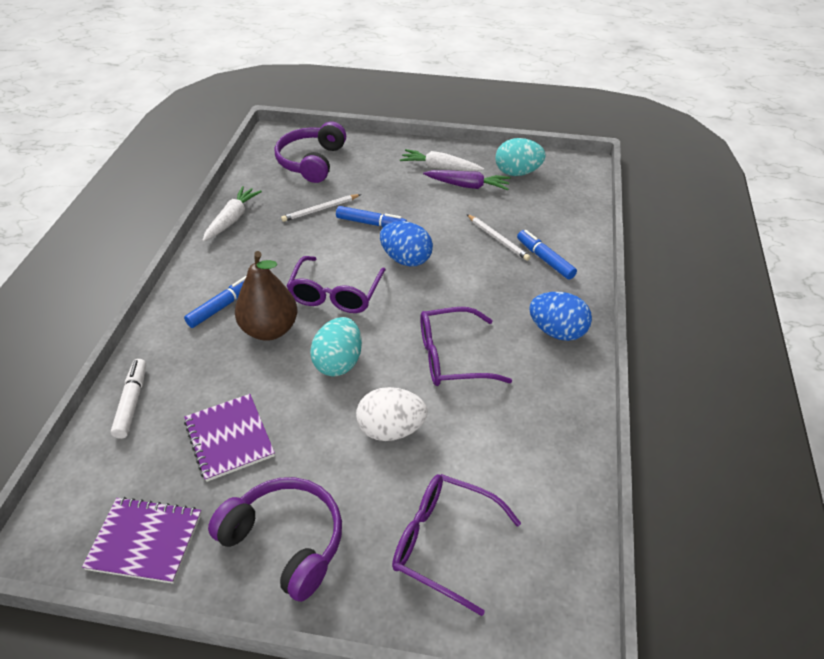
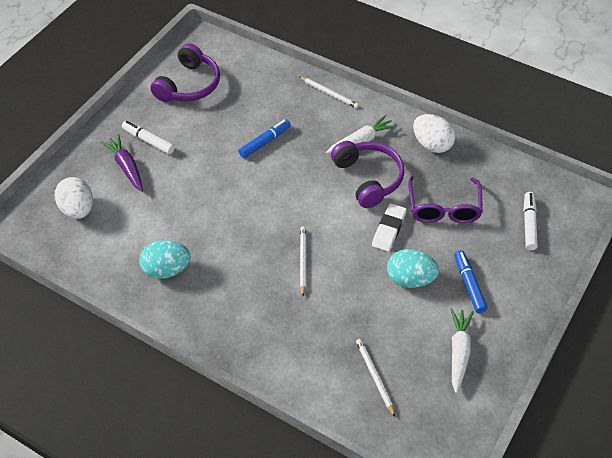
blue egg: 2 -> 0
blue marker: 3 -> 2
brown pear: 1 -> 0
purple glasses: 3 -> 1
purple notebook: 2 -> 0
white egg: 1 -> 2
white eraser: 0 -> 1
white marker: 1 -> 2
white pencil: 2 -> 3

